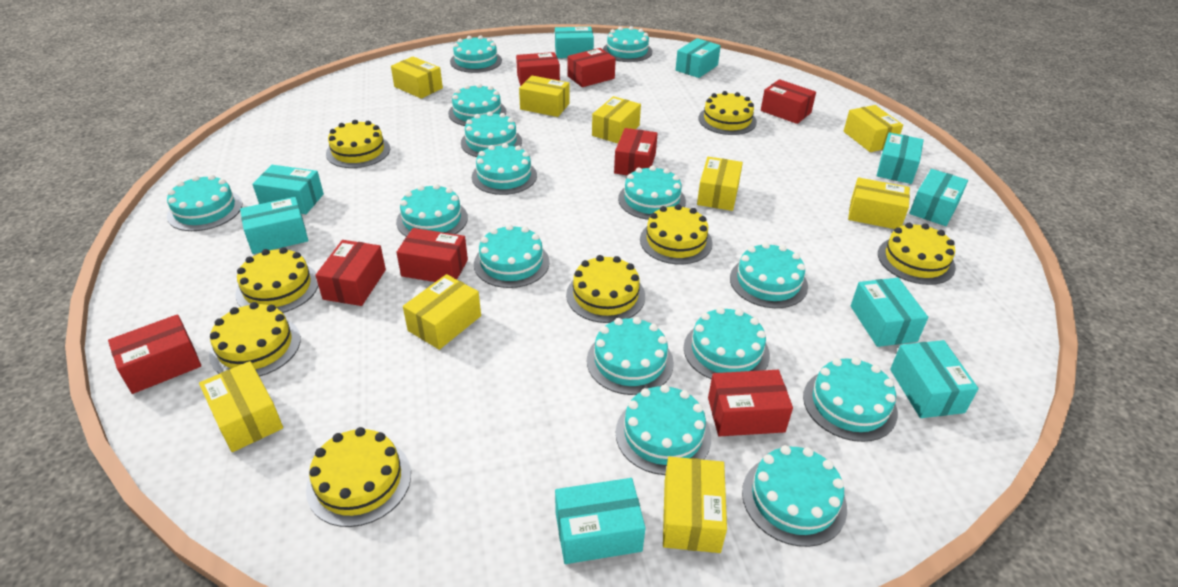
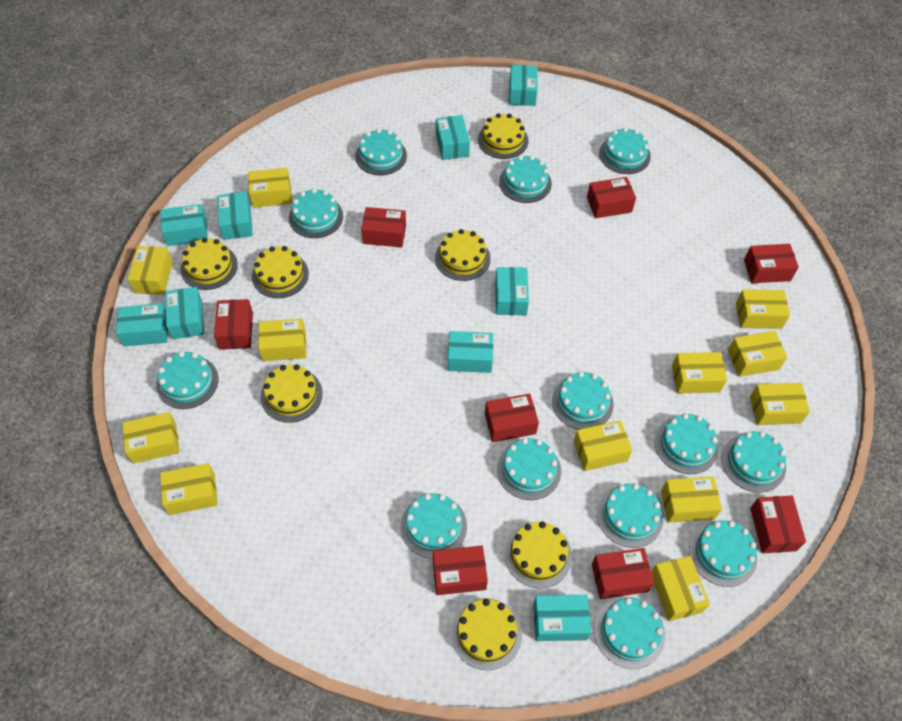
turquoise cake: 15 -> 13
yellow box: 9 -> 12
yellow cake: 8 -> 7

